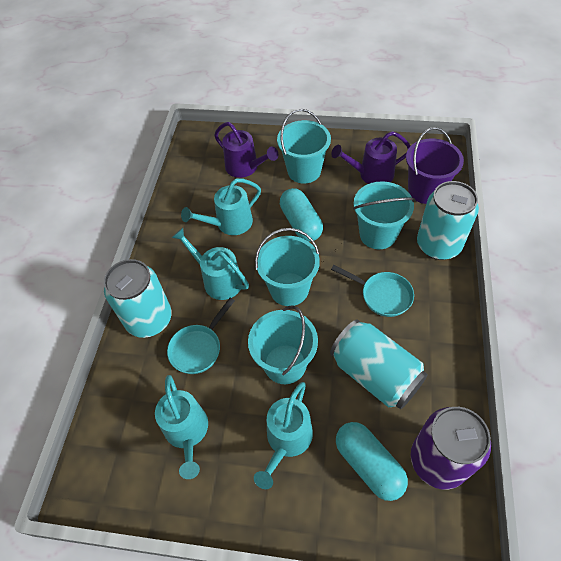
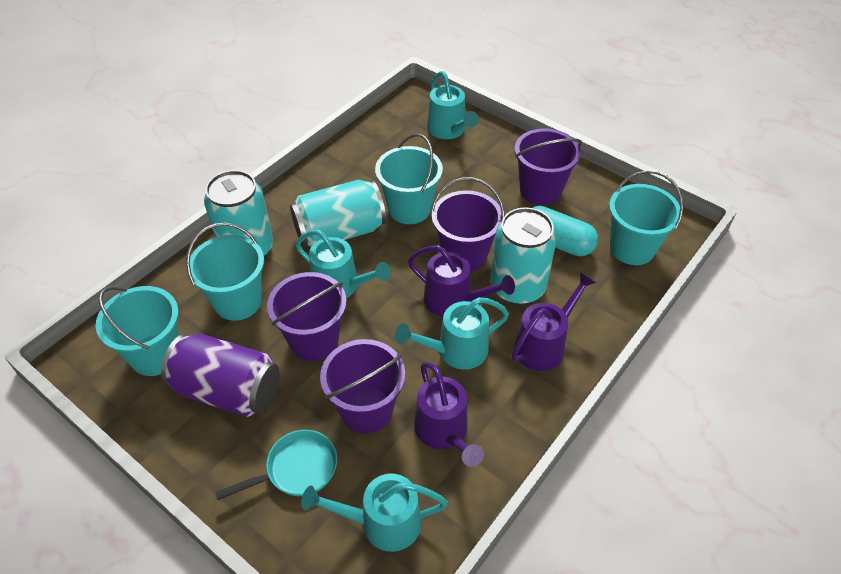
purple bucket: 1 -> 4
purple watering can: 2 -> 3
turquoise capsule: 2 -> 1
turquoise pan: 2 -> 1

